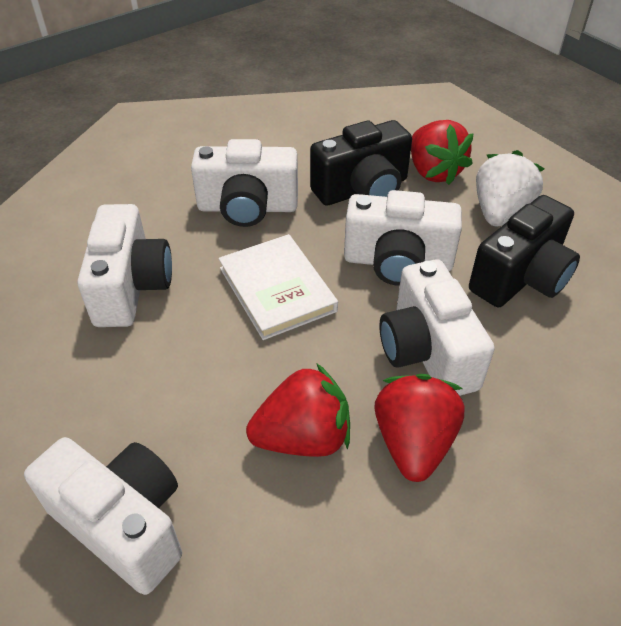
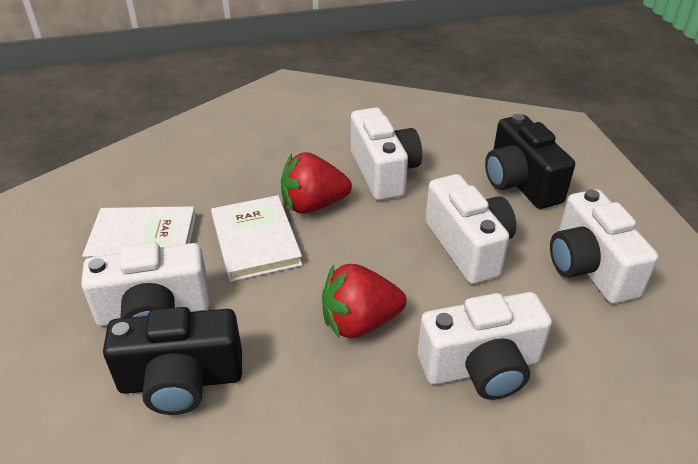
red strawberry: 3 -> 2
white book: 1 -> 2
white strawberry: 1 -> 0

